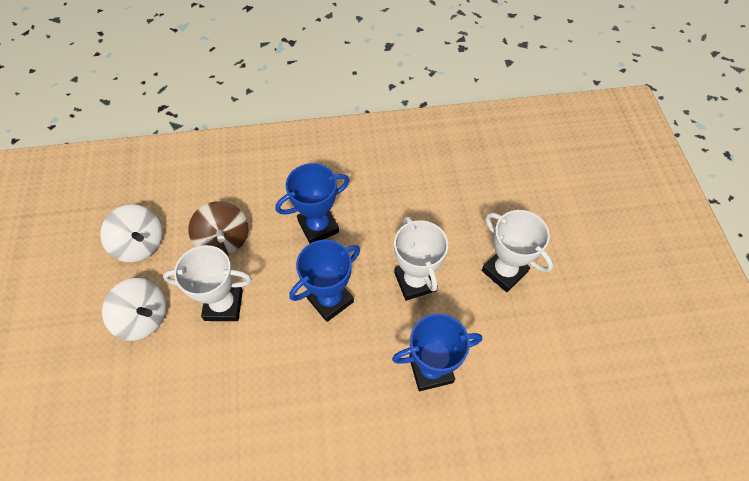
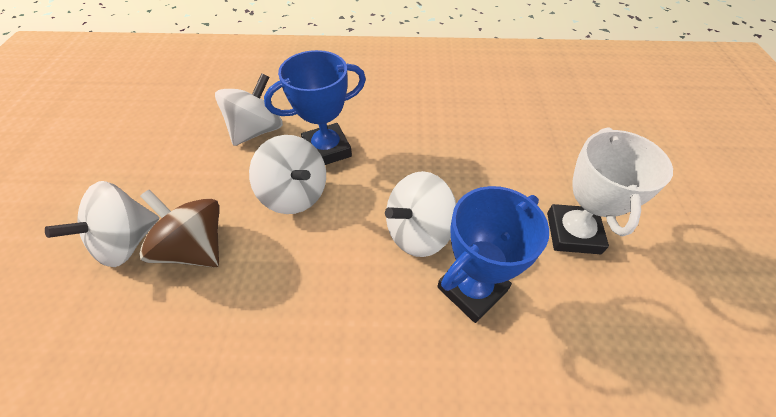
blue trophy: 3 -> 2
white spinning top: 2 -> 4
white trophy: 3 -> 1

